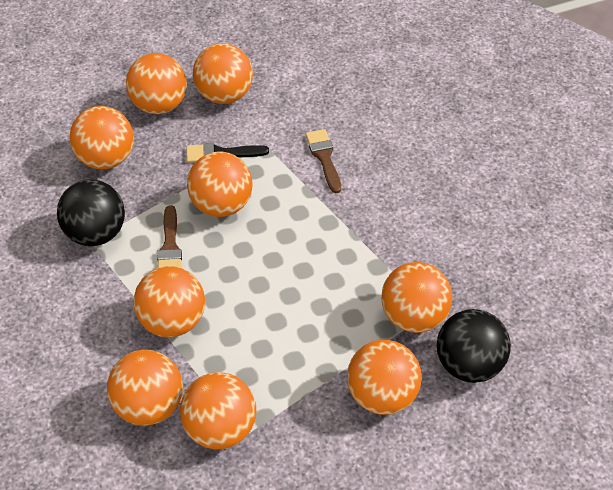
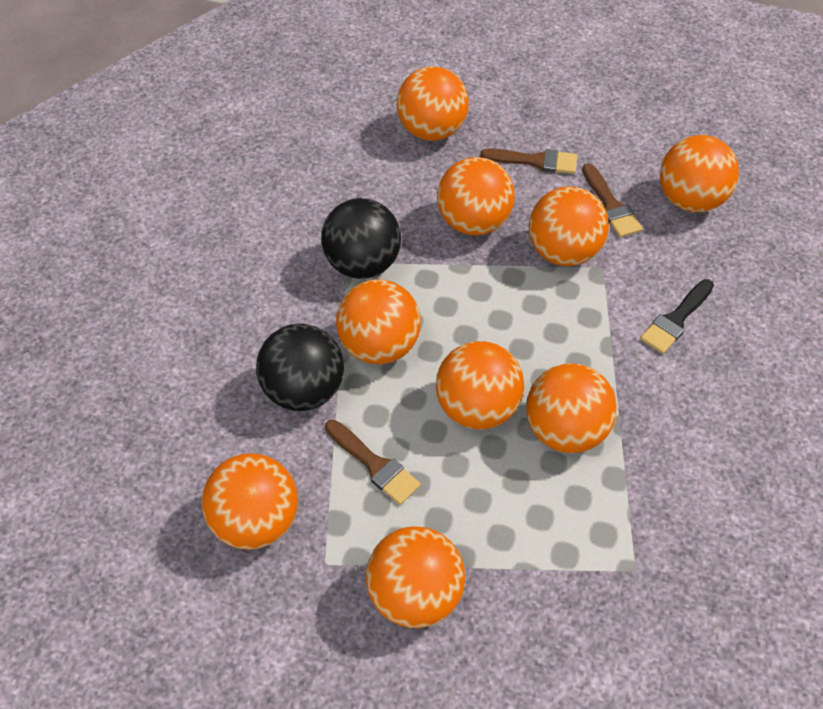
brown brush: 2 -> 3

